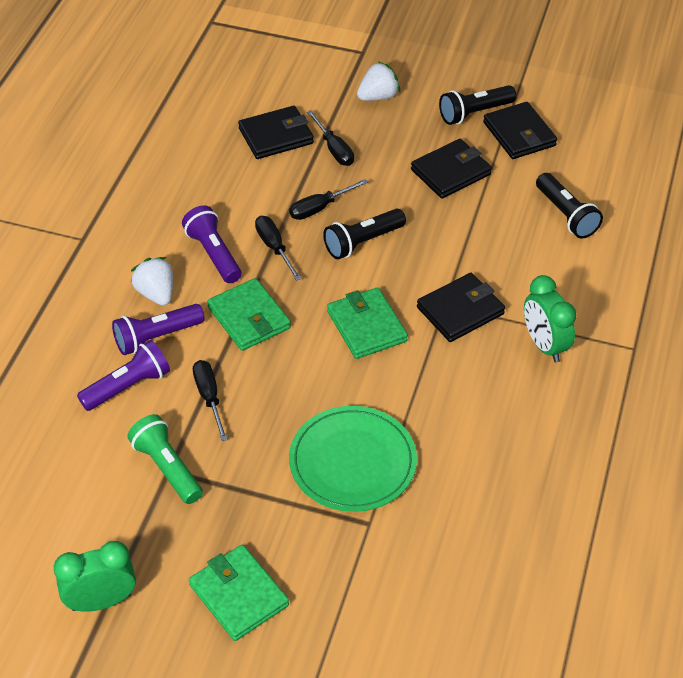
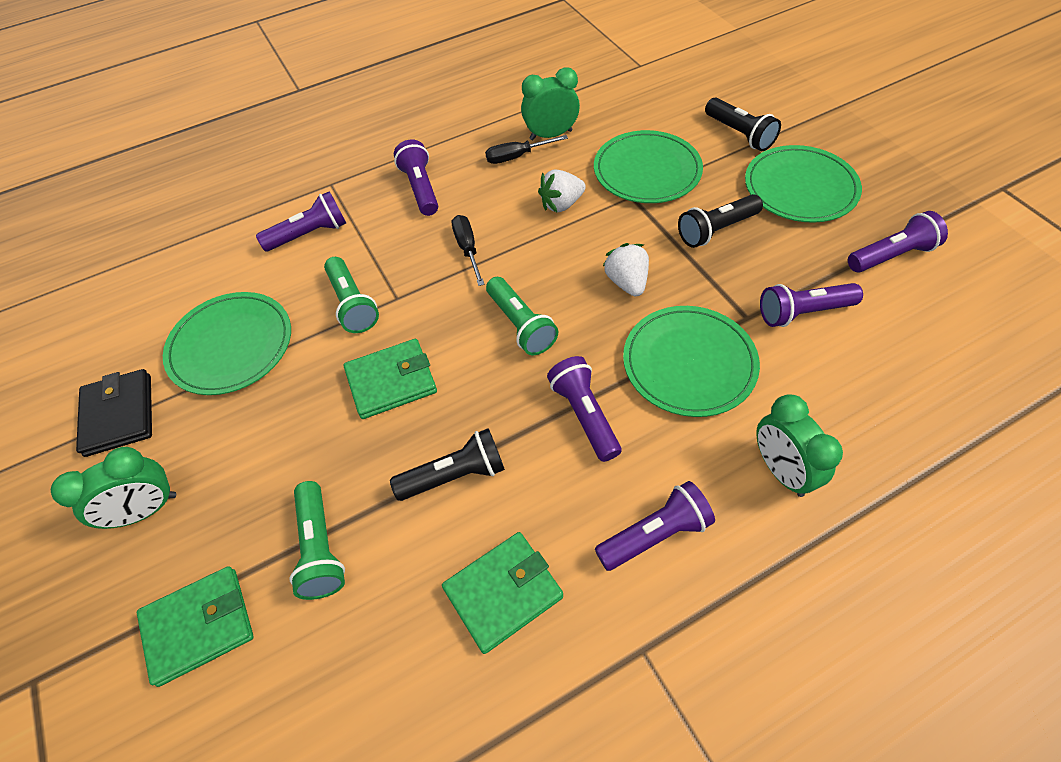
black screwdriver: 4 -> 2
black wallet: 4 -> 1
green clock: 2 -> 3
green flashlight: 1 -> 3
green plate: 1 -> 4
purple flashlight: 3 -> 6

